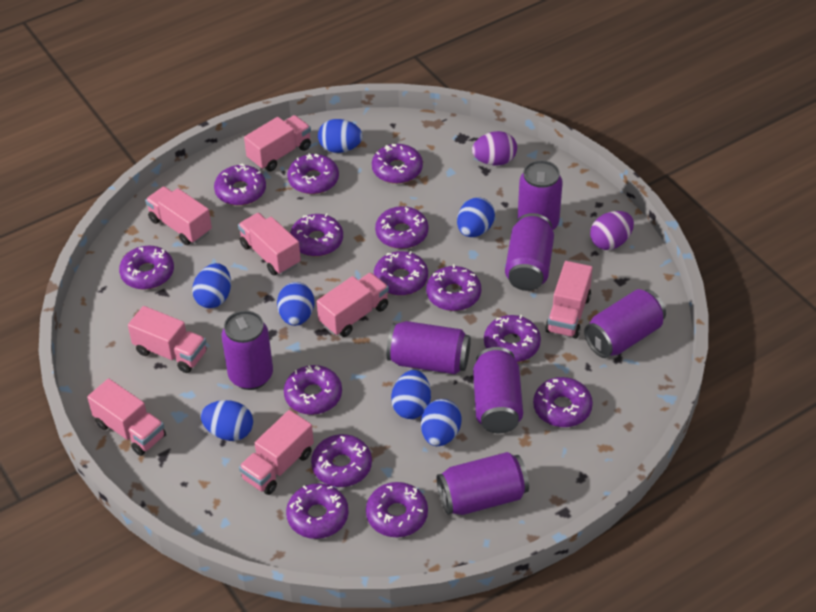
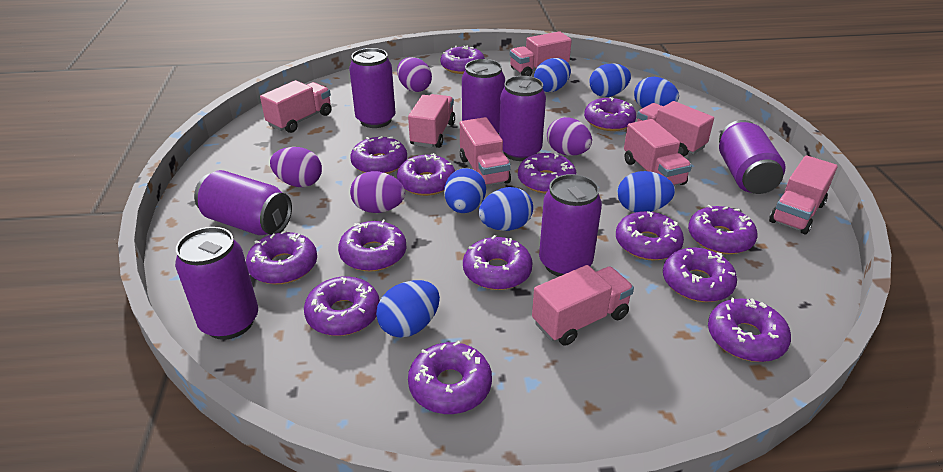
purple egg: 2 -> 4

